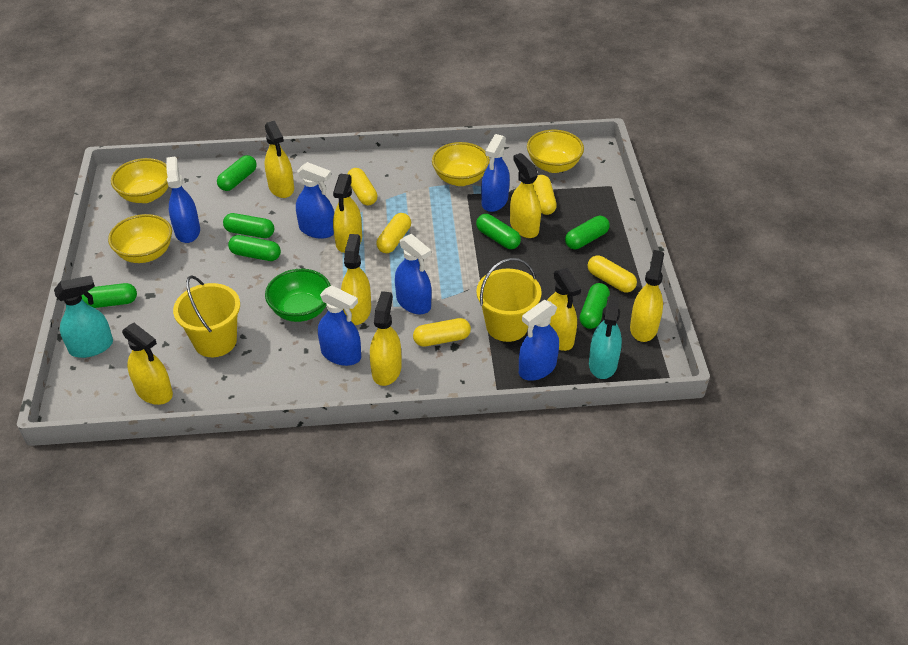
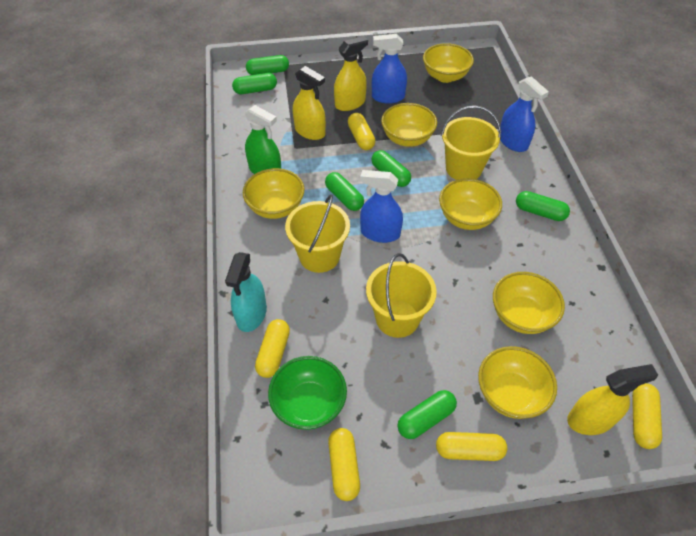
blue spray bottle: 6 -> 3
green capsule: 7 -> 6
green spray bottle: 0 -> 1
turquoise spray bottle: 2 -> 1
yellow bowl: 4 -> 6
yellow bucket: 2 -> 3
yellow spray bottle: 8 -> 3

